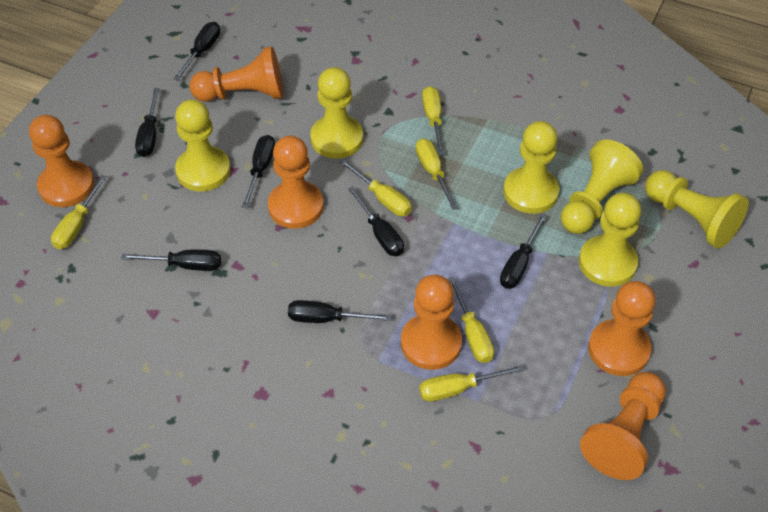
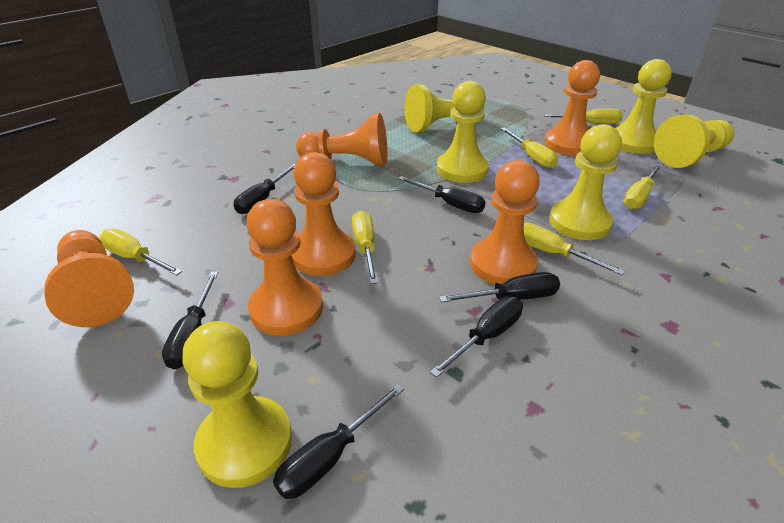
black screwdriver: 7 -> 6

